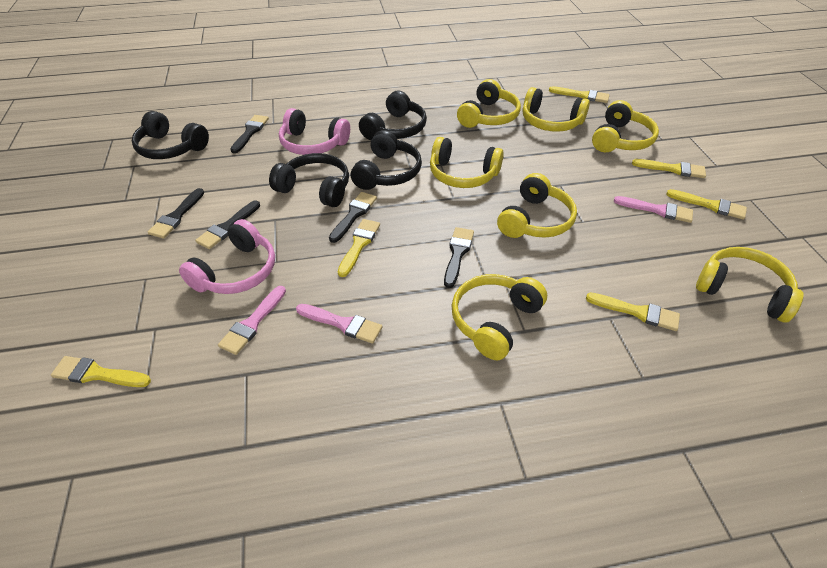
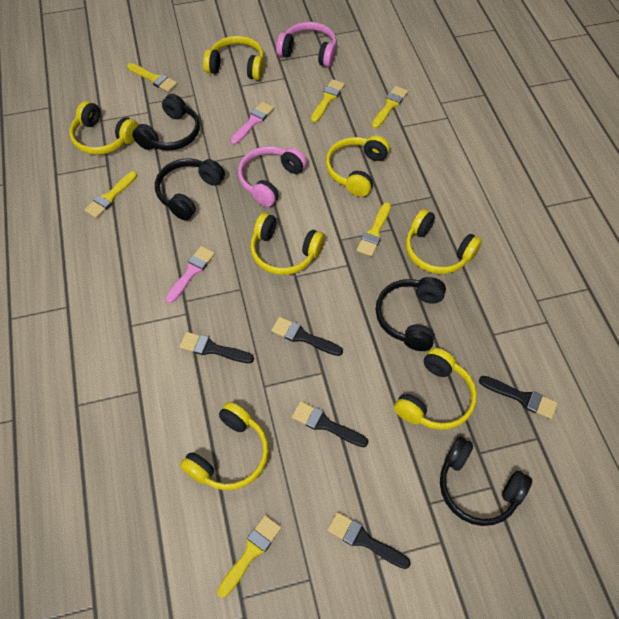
pink brush: 3 -> 2

